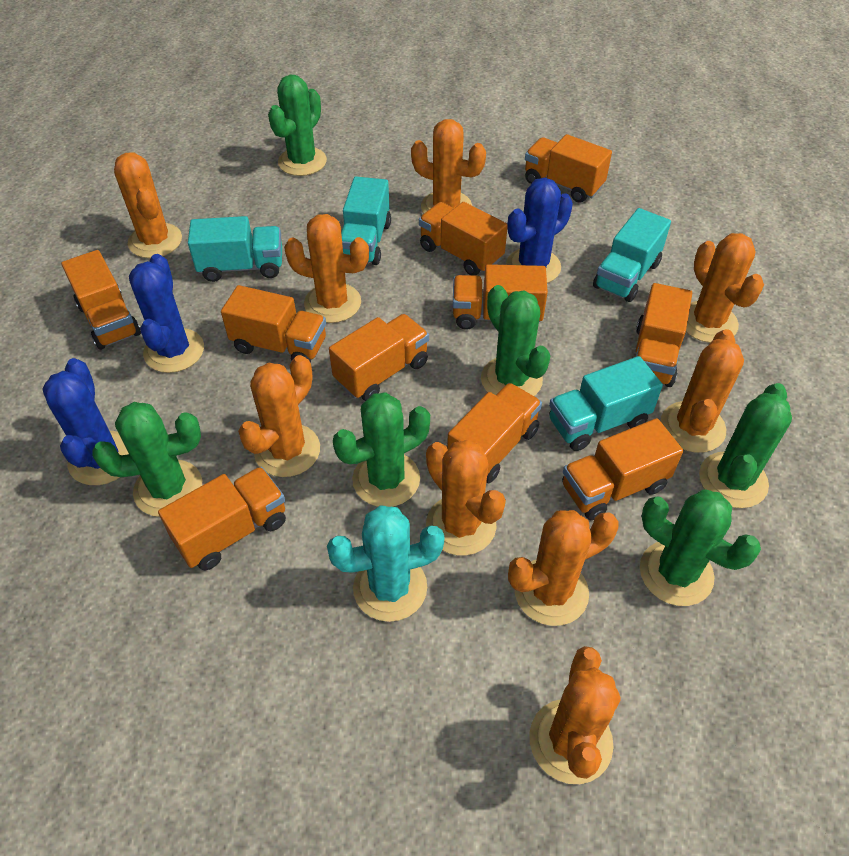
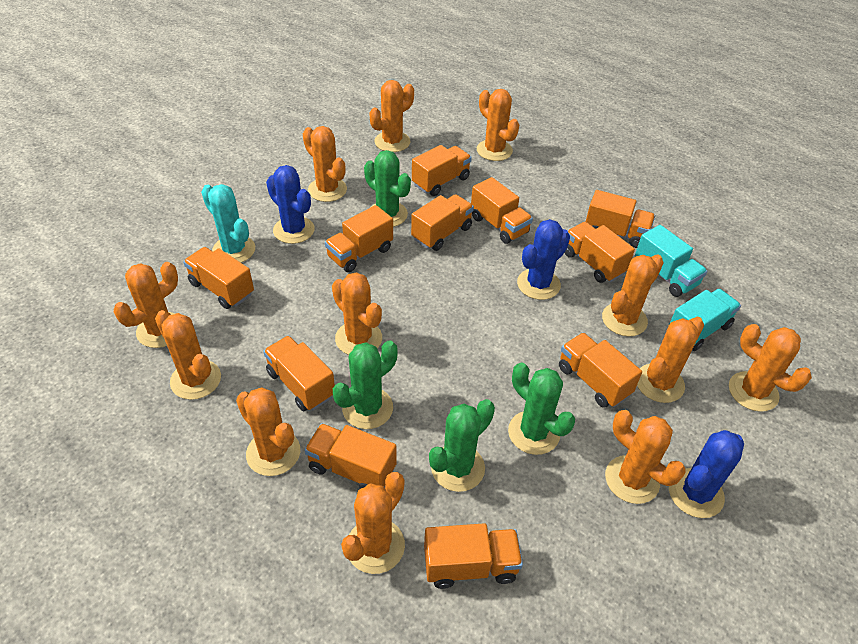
green cactus: 6 -> 4
orange cactus: 9 -> 12
orange truck: 10 -> 11
turquoise truck: 4 -> 2

